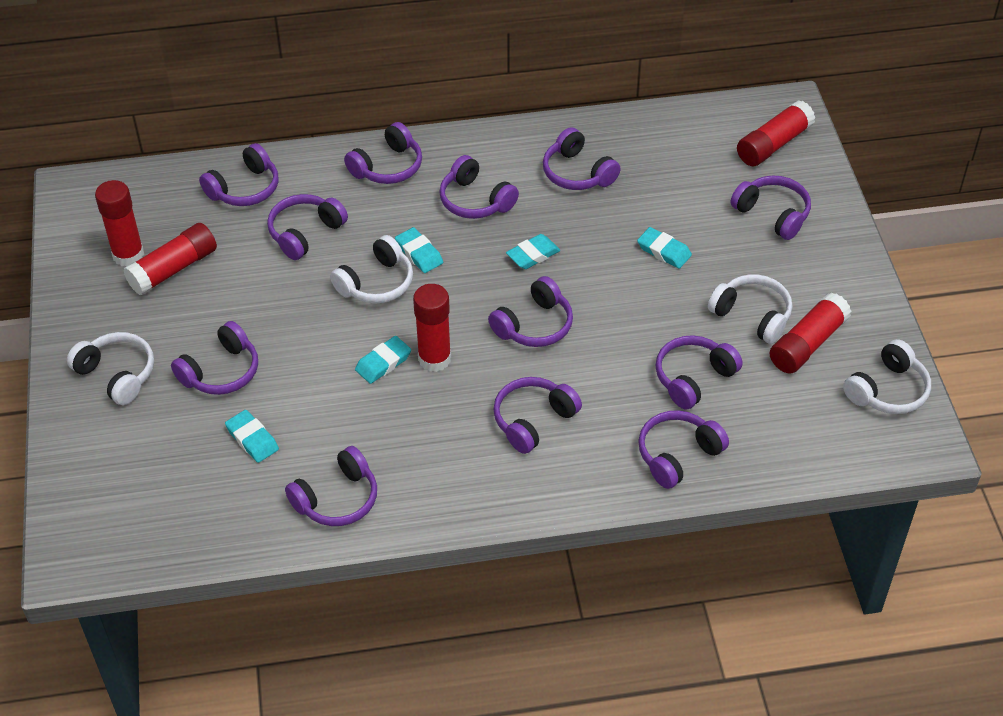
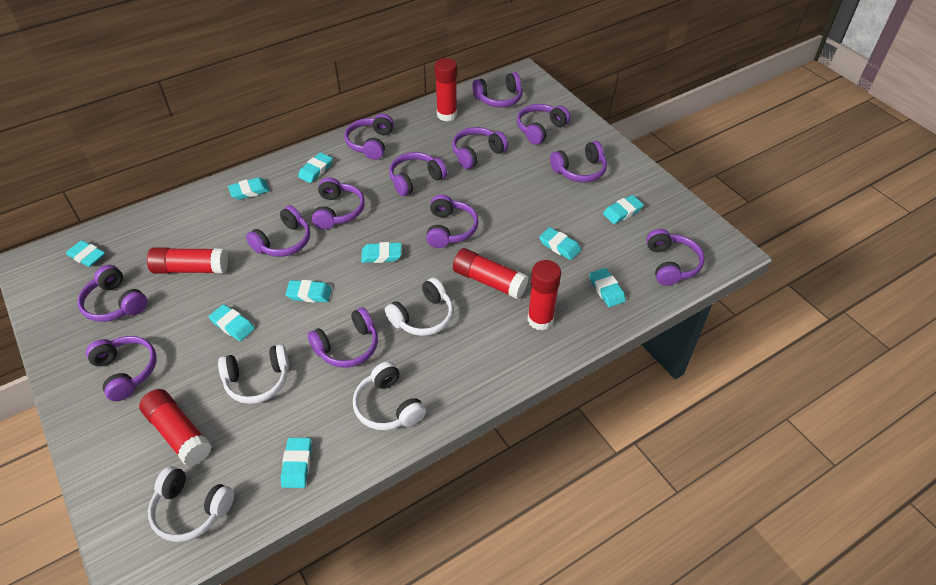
purple headphones: 12 -> 13
turquoise eraser: 5 -> 10

